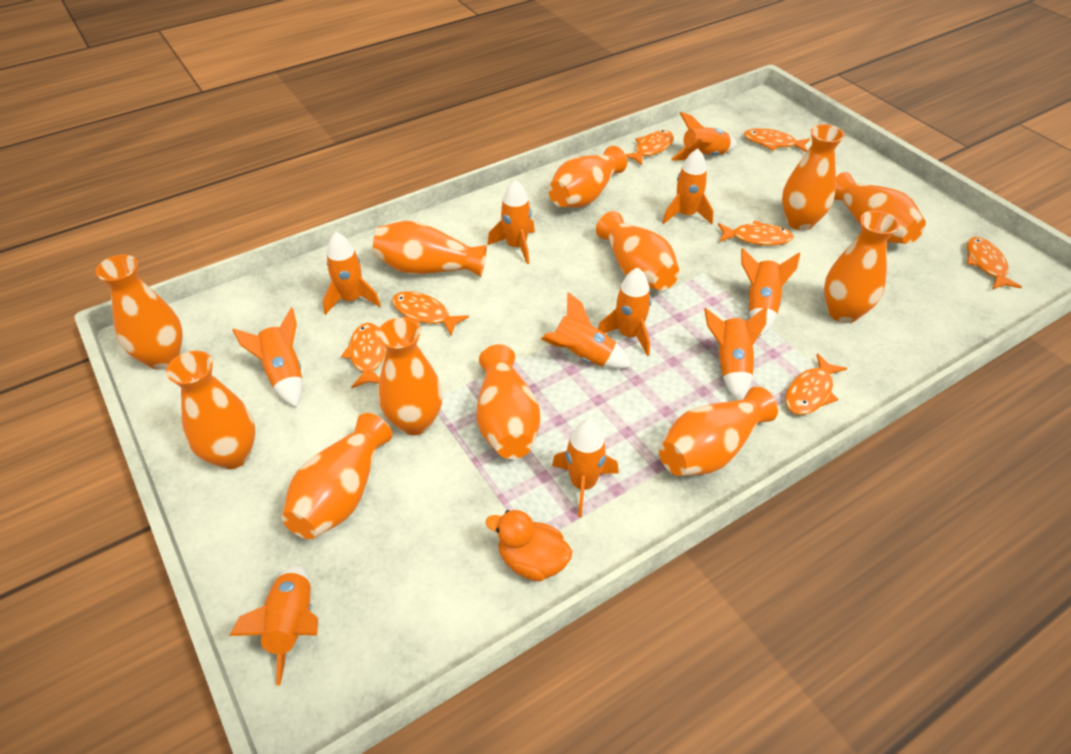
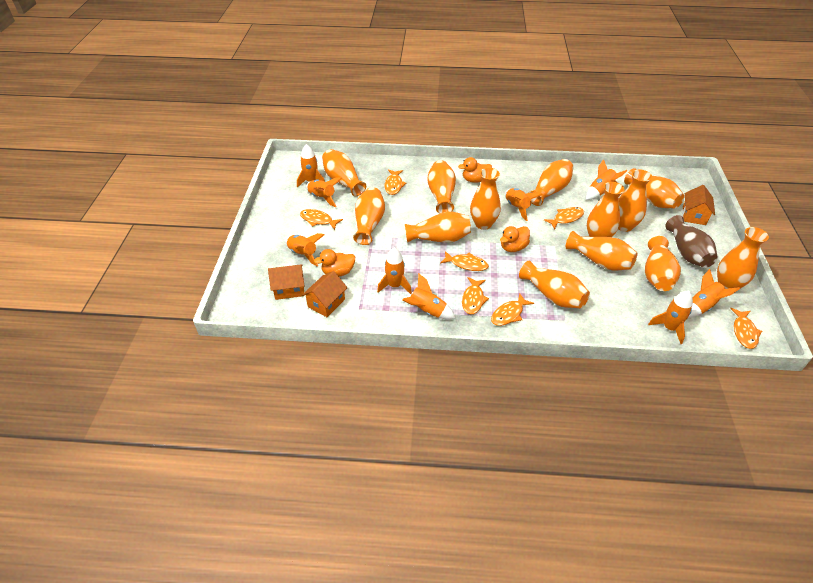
brown vase: 0 -> 1
orange duck: 1 -> 3
orange house: 0 -> 3
orange rocket: 11 -> 9
orange vase: 12 -> 13

